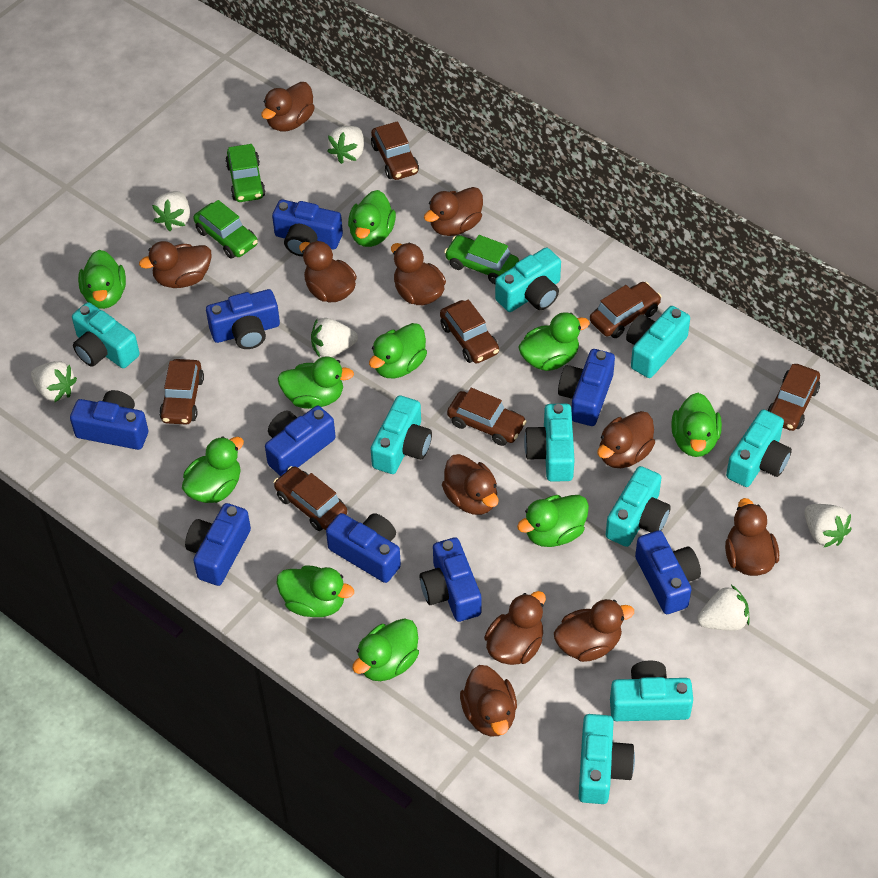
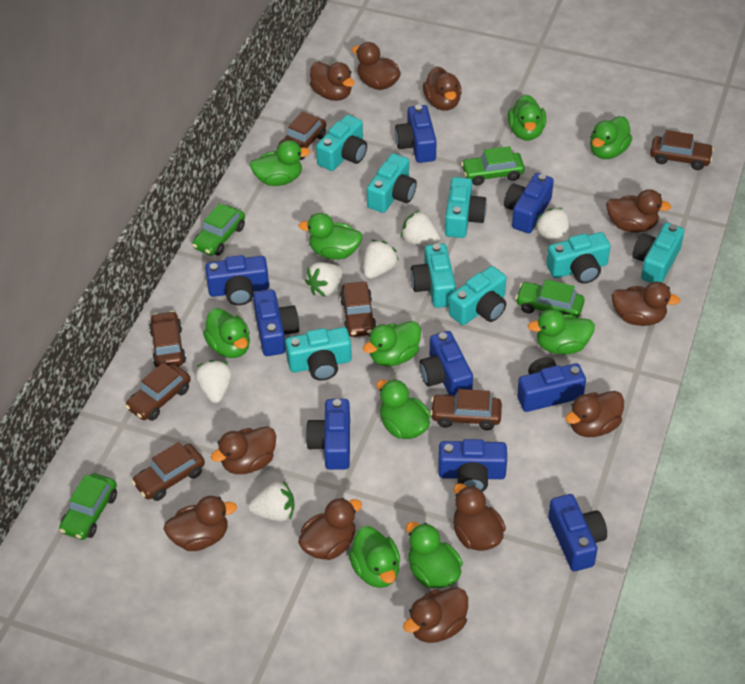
green car: 3 -> 4
turquoise camera: 9 -> 8

